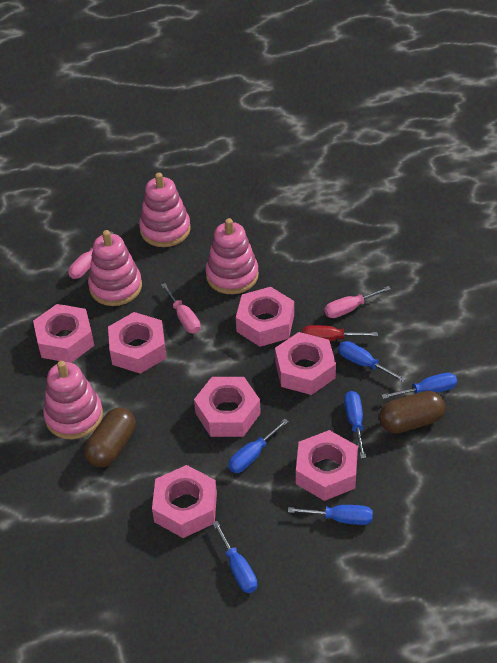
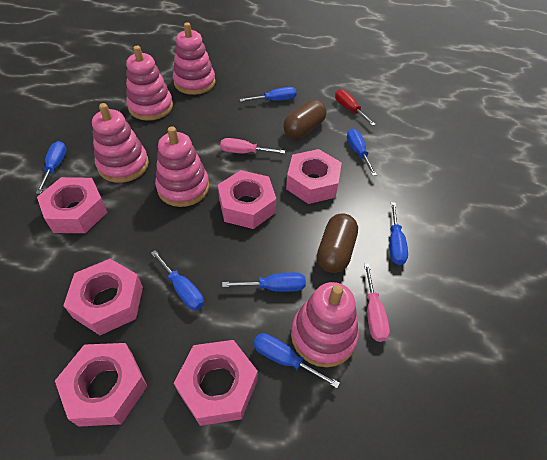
blue screwdriver: 6 -> 7
pink nut: 7 -> 6
pink screwdriver: 3 -> 2
pink stacking toy: 4 -> 5

